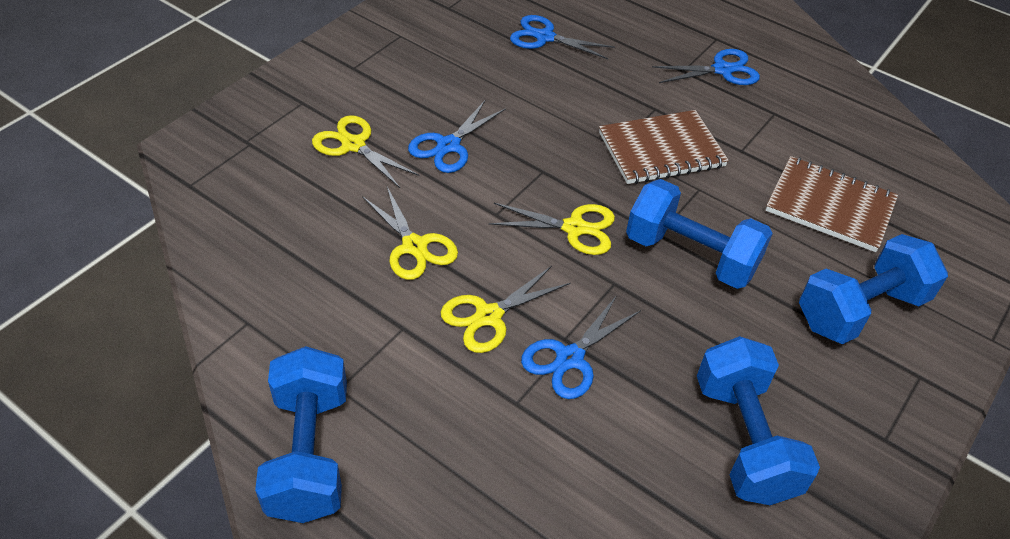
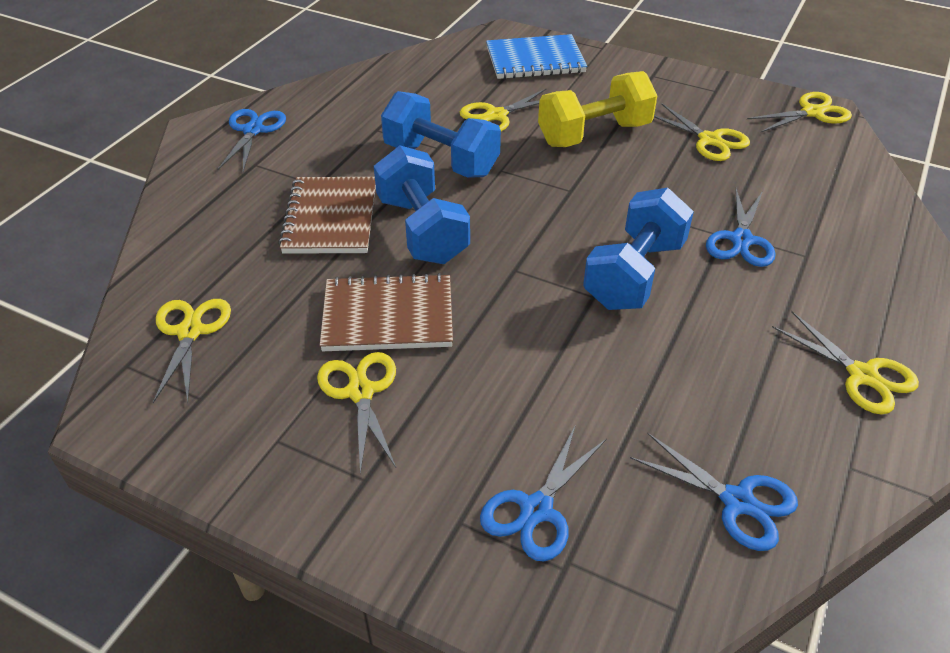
blue dumbbell: 4 -> 3
blue notebook: 0 -> 1
yellow dumbbell: 0 -> 1
yellow scissors: 4 -> 6

